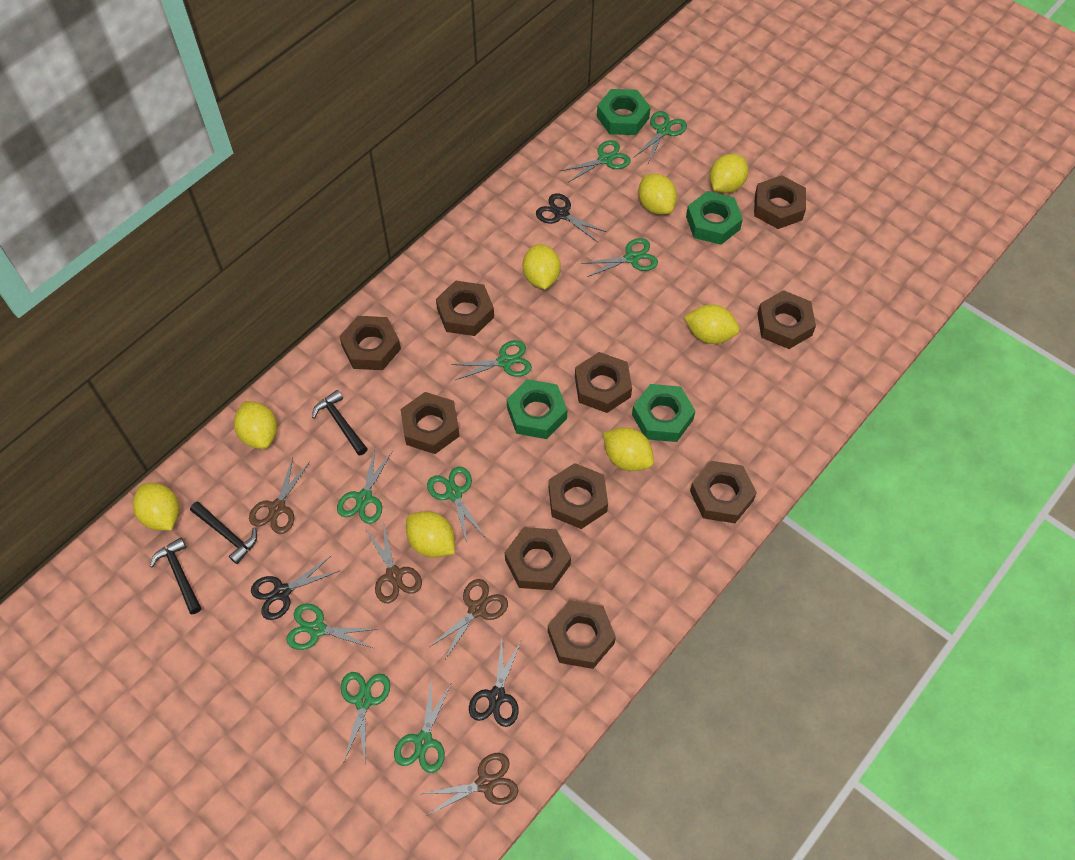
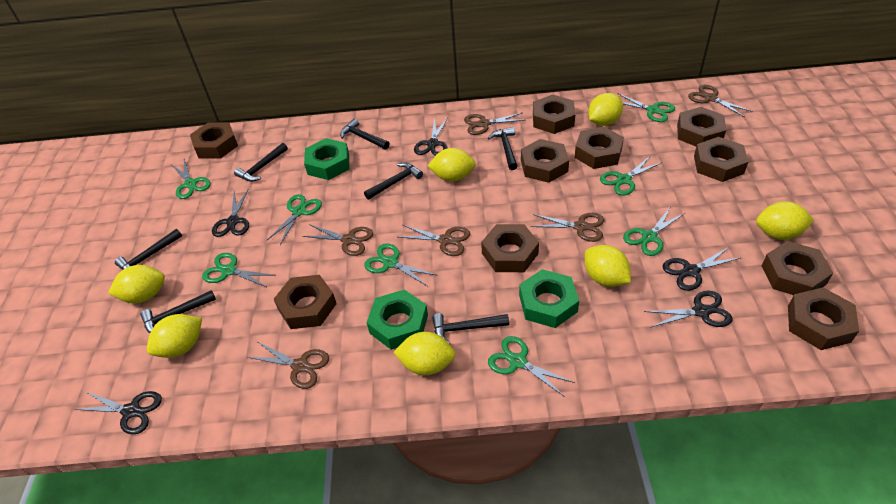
black hammer: 3 -> 7
black scissors: 3 -> 5
brown scissors: 4 -> 6
green nut: 4 -> 3
green scissors: 9 -> 8
yellow lemon: 8 -> 7

